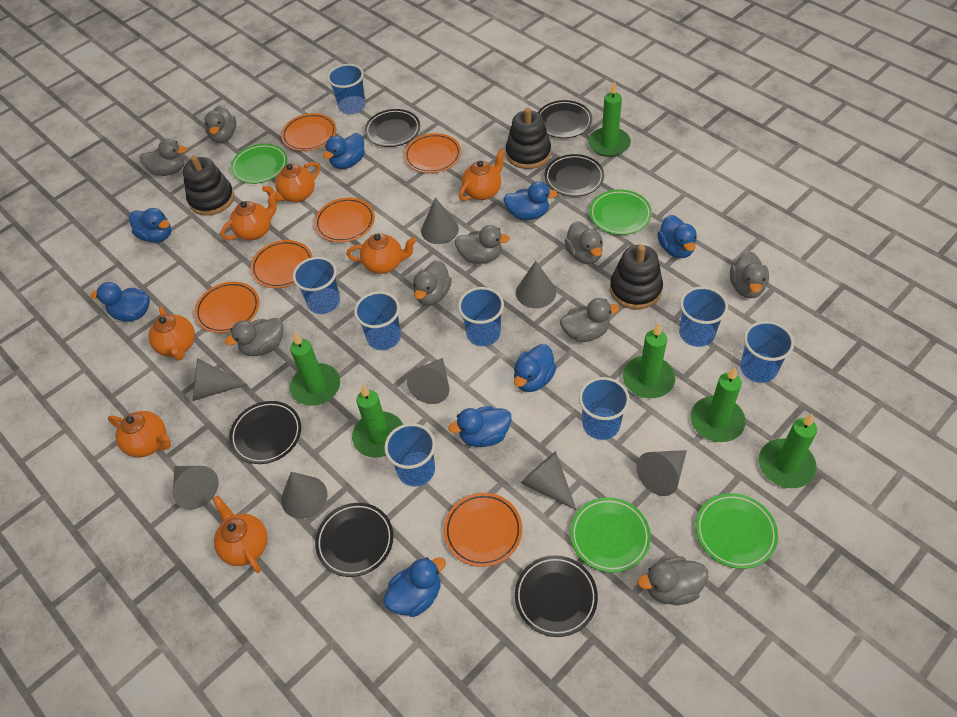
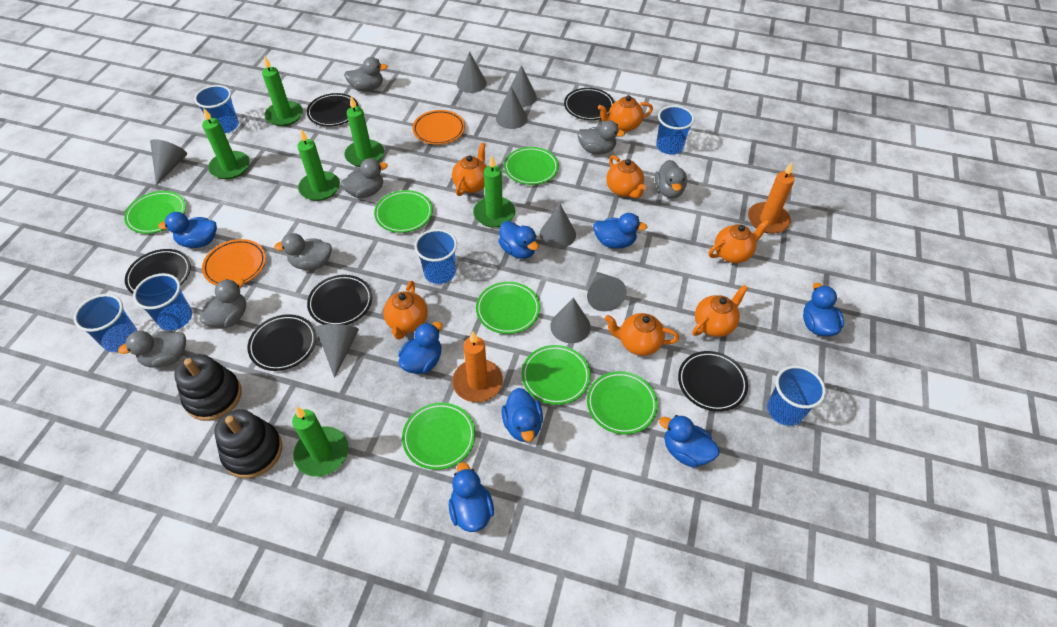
black stacking toy: 3 -> 2
blue cup: 8 -> 6
green plate: 4 -> 7
grey duck: 9 -> 7
orange candle: 0 -> 2
orange plate: 6 -> 2

